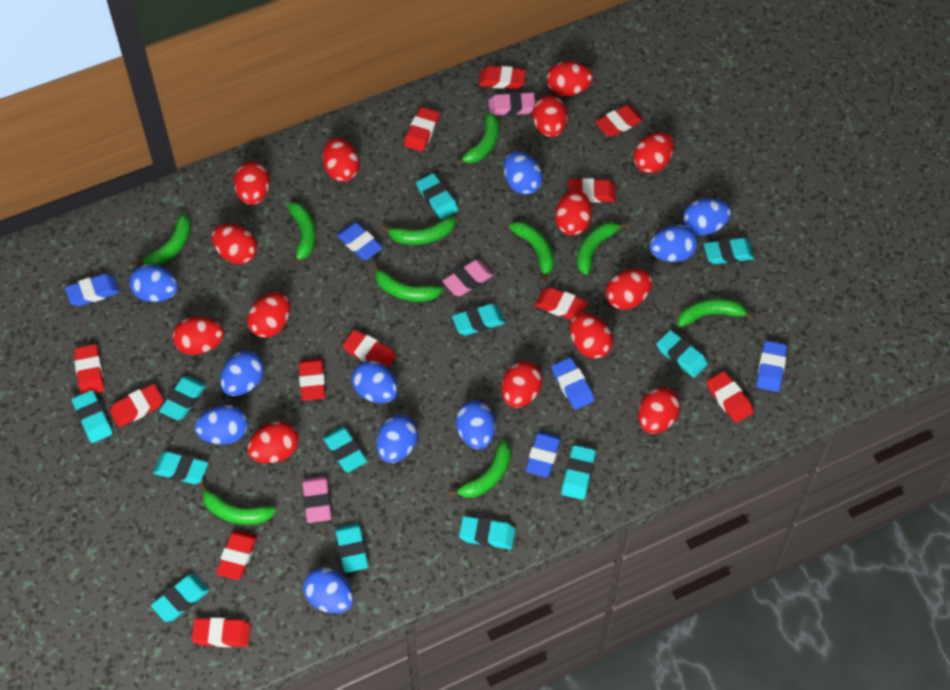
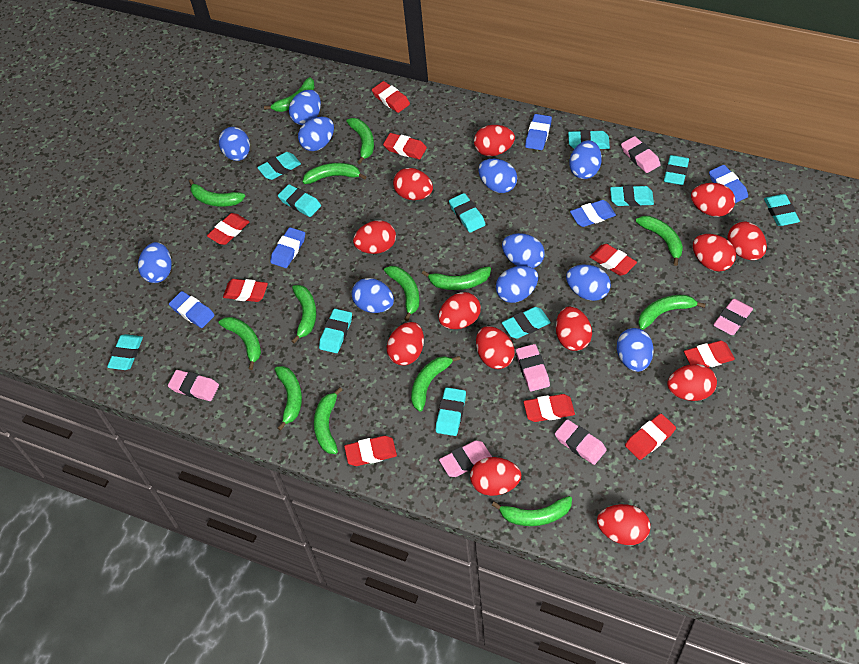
blue egg: 10 -> 11
green banana: 10 -> 14
pink eraser: 3 -> 6
red egg: 14 -> 13
red eraser: 12 -> 9
turquoise eraser: 12 -> 11

